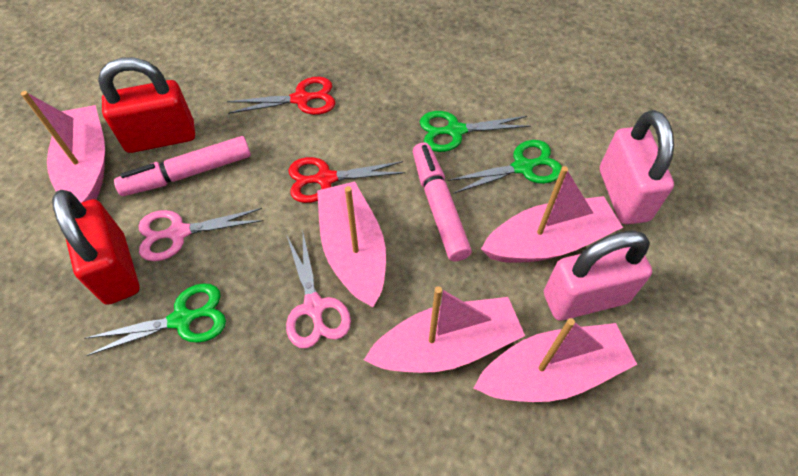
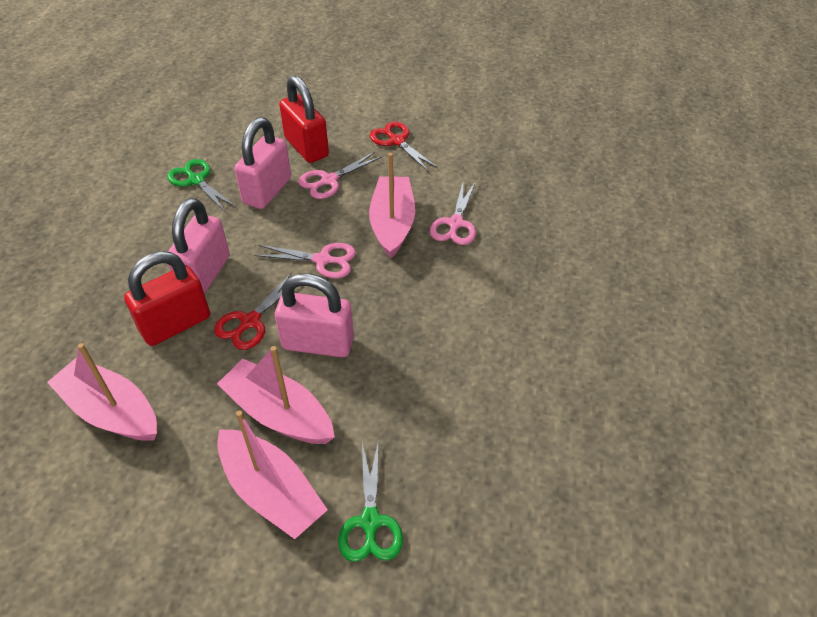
green scissors: 3 -> 2
pink boat: 5 -> 4
pink marker: 2 -> 0
pink padlock: 2 -> 3
pink scissors: 2 -> 3

